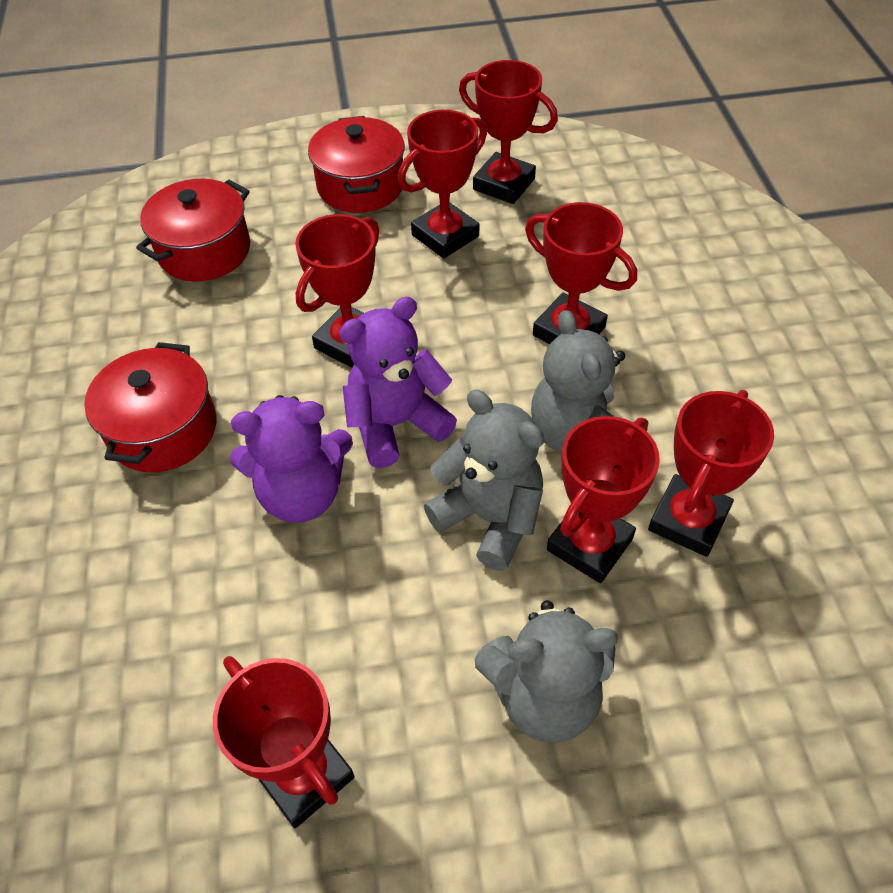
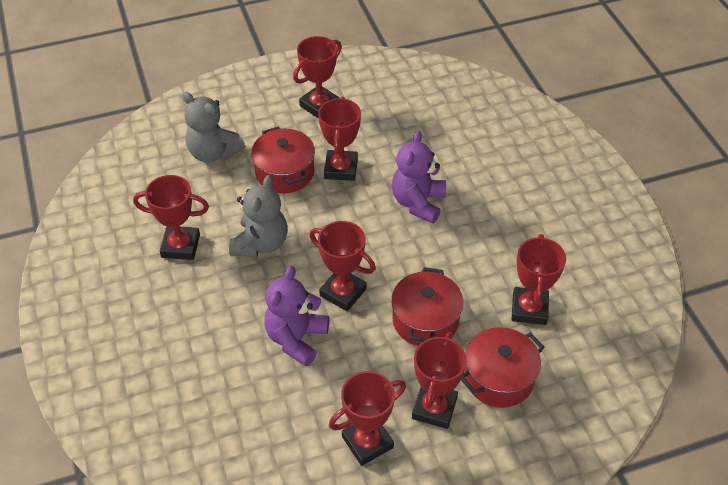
grey teddy bear: 3 -> 2

